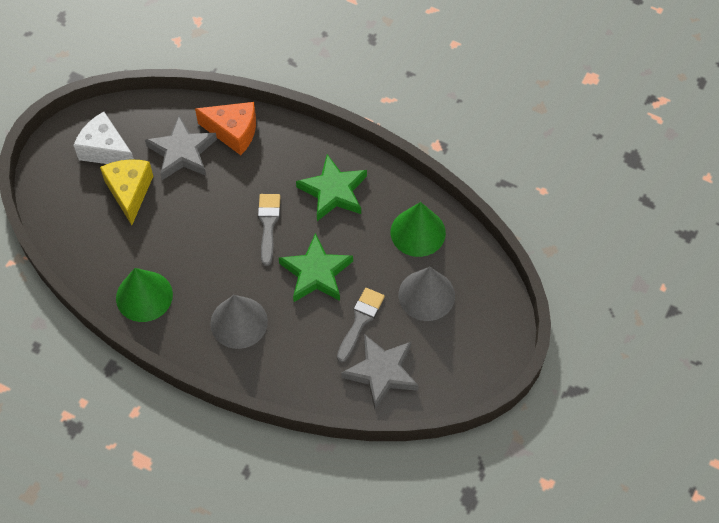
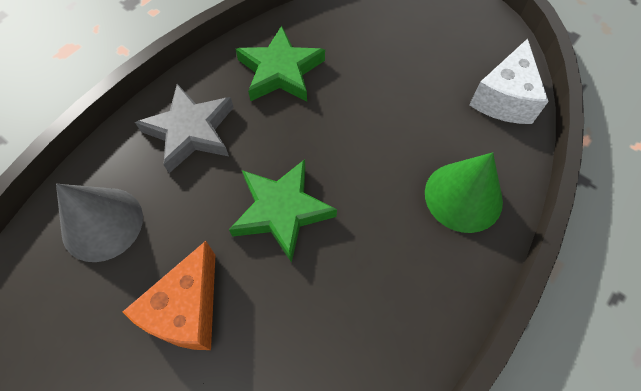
green cone: 2 -> 1
grey brush: 2 -> 0
grey cone: 2 -> 1
grey star: 2 -> 1
yellow cheese: 1 -> 0

